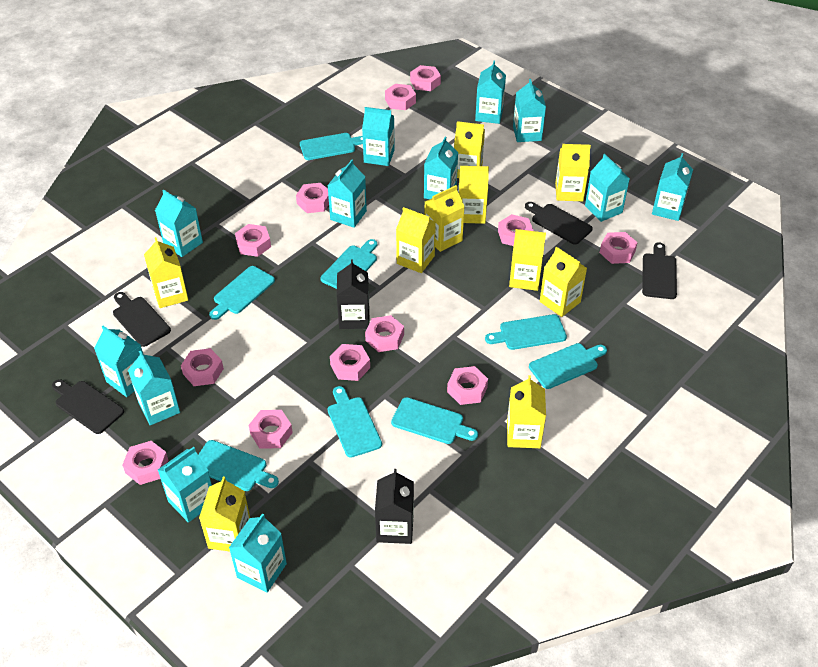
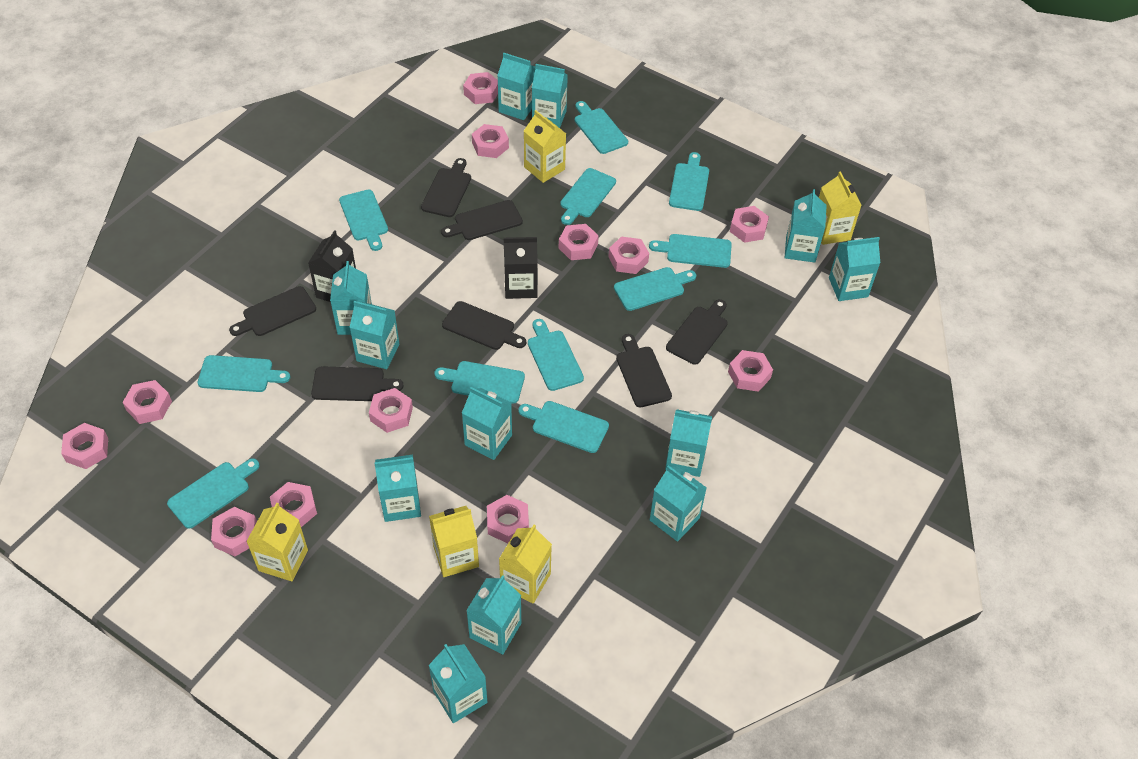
black cutting board: 4 -> 7
turquoise cutting board: 8 -> 11
yellow carton: 10 -> 5

